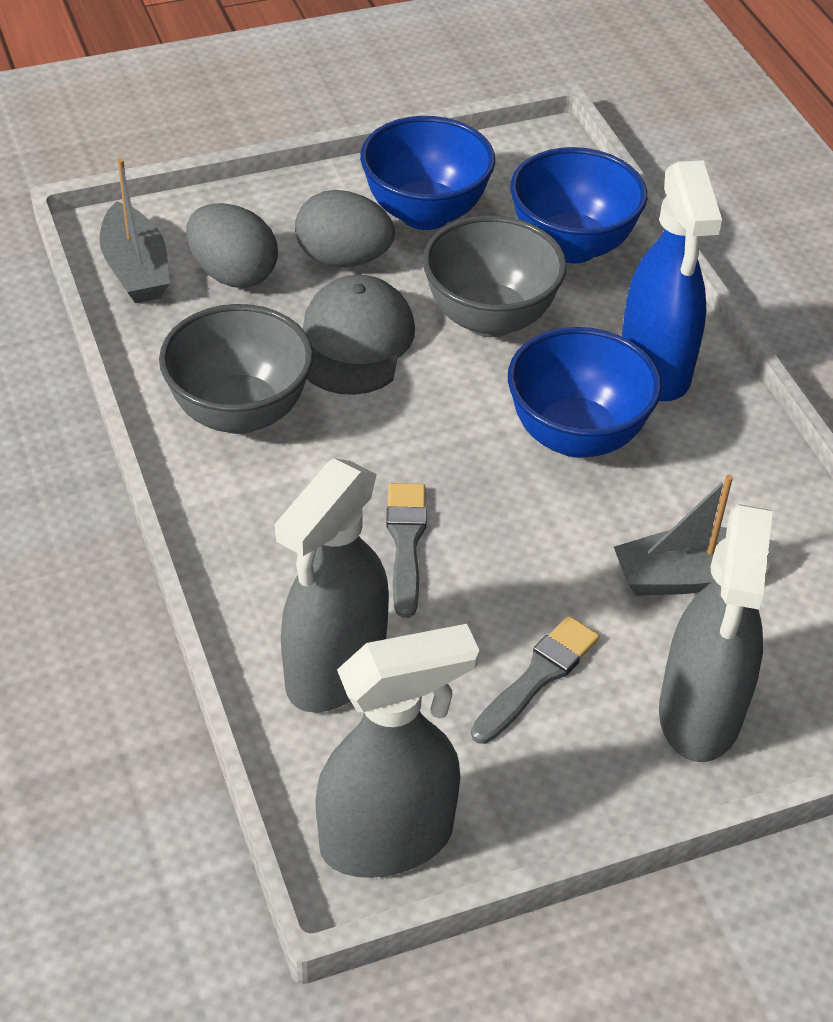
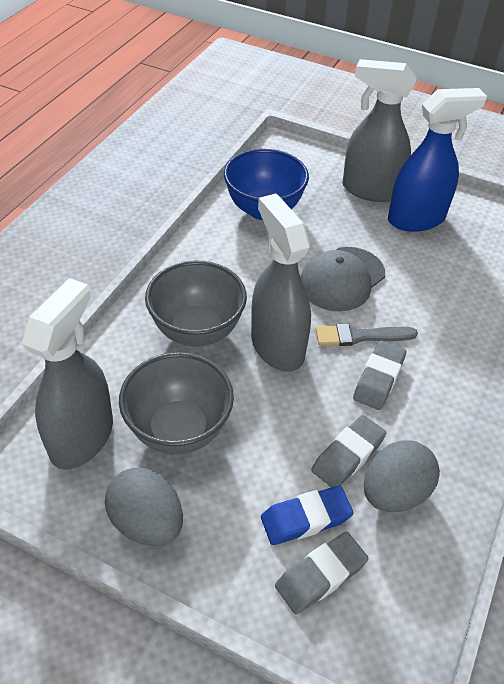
blue bowl: 3 -> 1
blue eraser: 0 -> 1
grey boat: 2 -> 0
grey brush: 2 -> 1
grey eraser: 0 -> 3

